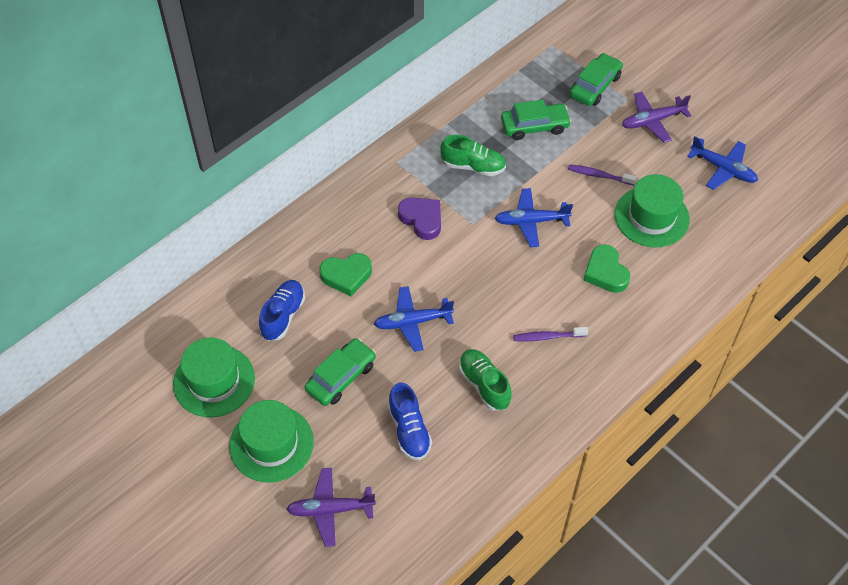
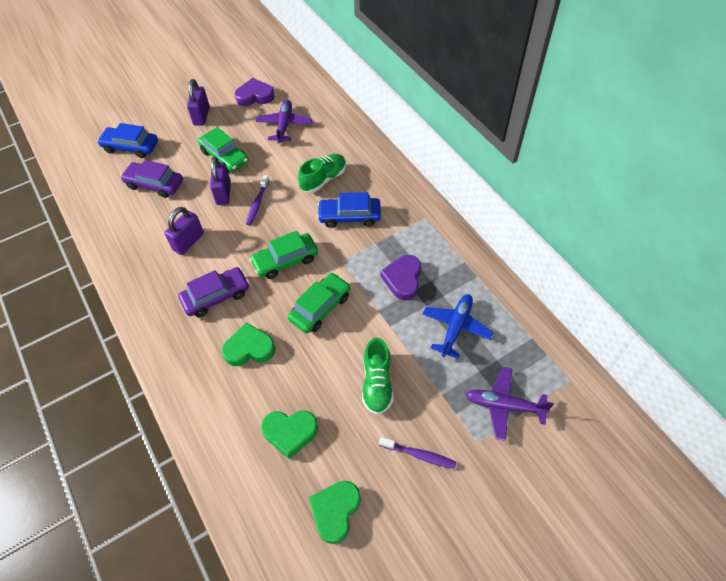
blue car: 0 -> 2
blue plane: 3 -> 1
blue shoe: 2 -> 0
green hat: 3 -> 0
green heart: 2 -> 3
purple car: 0 -> 2
purple heart: 1 -> 2
purple padlock: 0 -> 3

